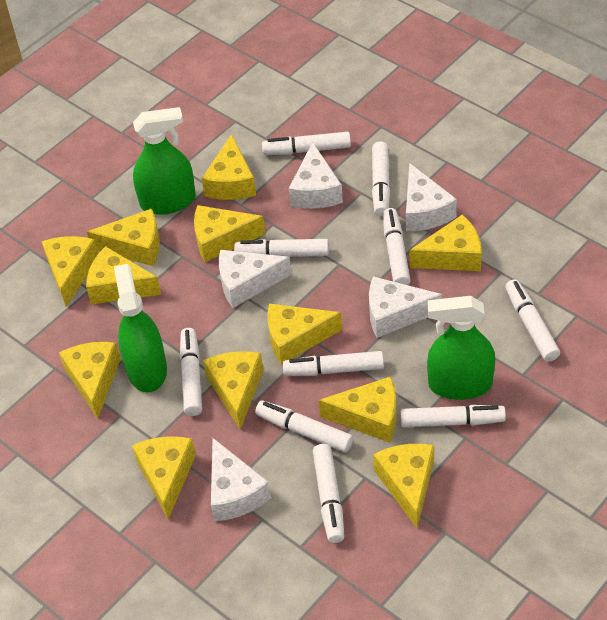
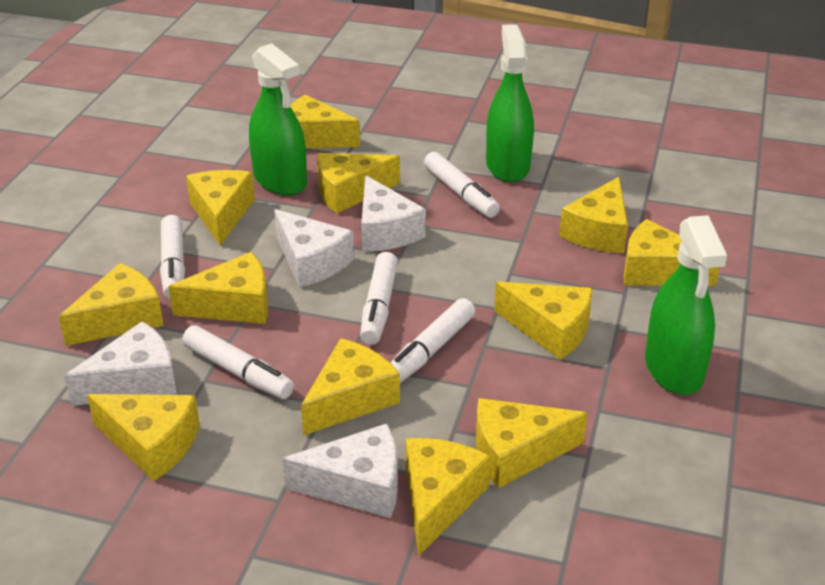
white cheese: 5 -> 4
white marker: 10 -> 5

